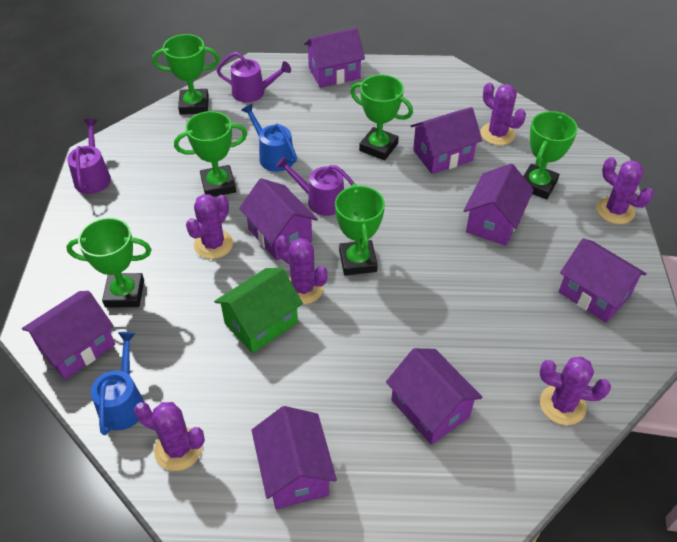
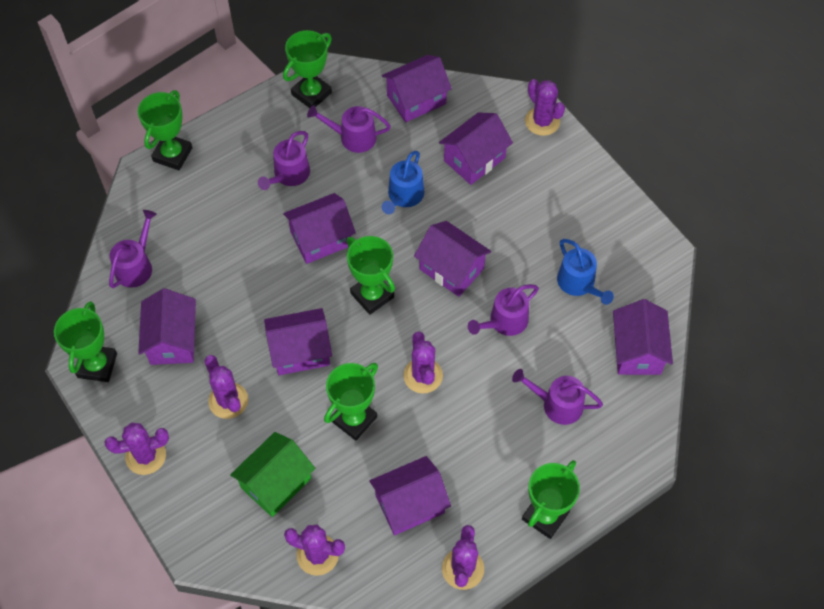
purple watering can: 3 -> 5

